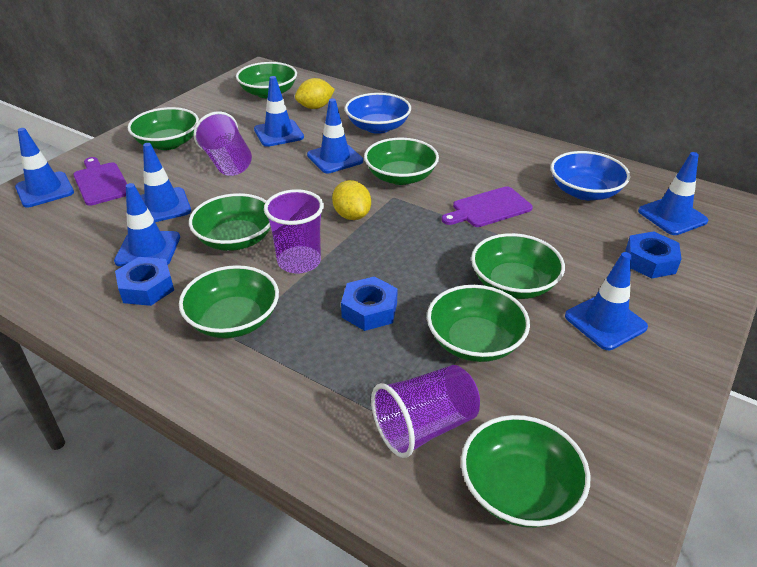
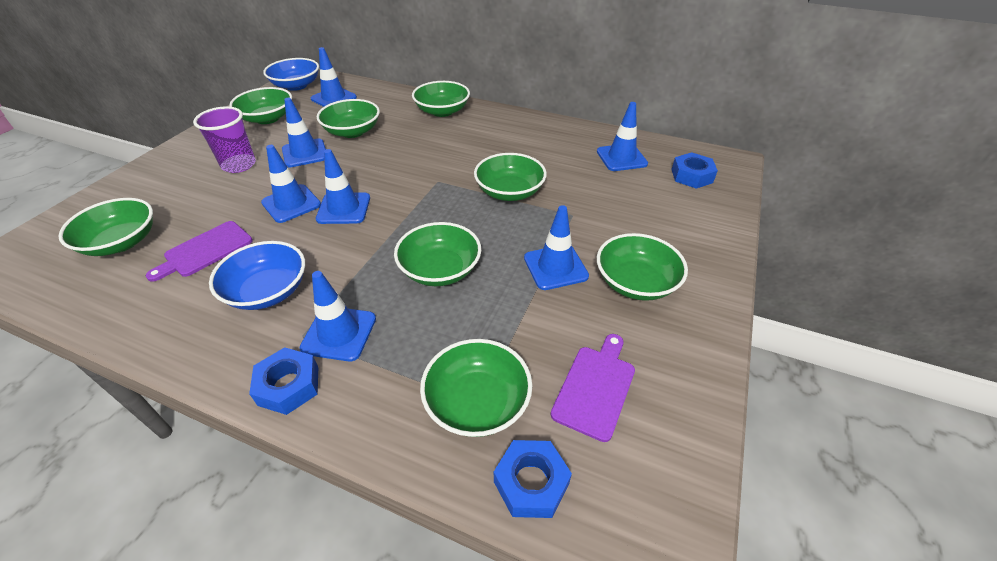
purple cup: 3 -> 1
yellow lemon: 2 -> 0

